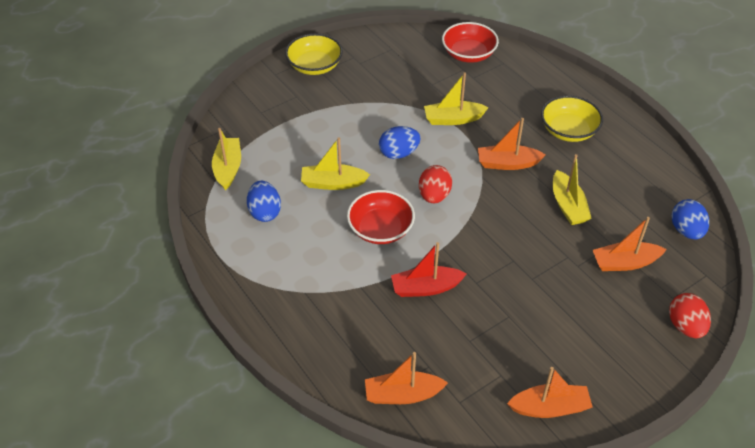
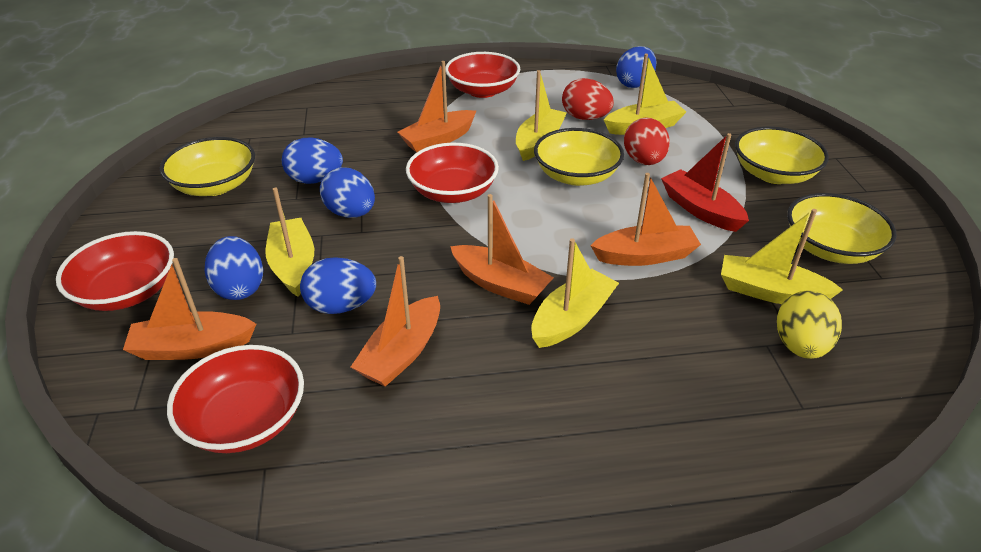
blue egg: 3 -> 5
orange boat: 4 -> 5
red bowl: 2 -> 4
yellow boat: 4 -> 5
yellow bowl: 2 -> 4
yellow egg: 0 -> 1

